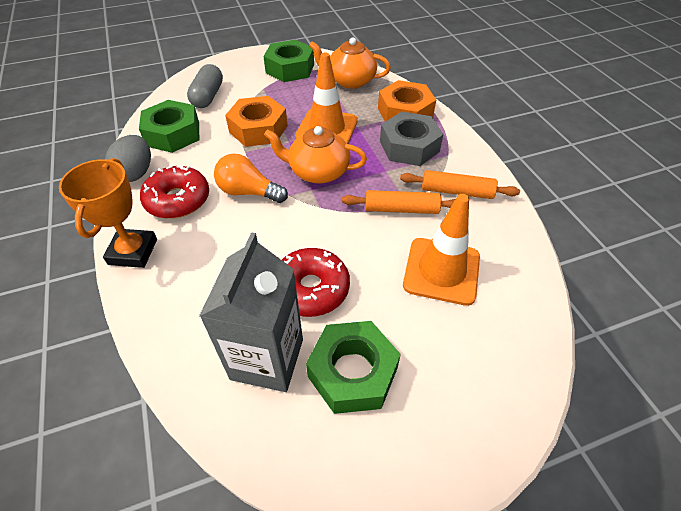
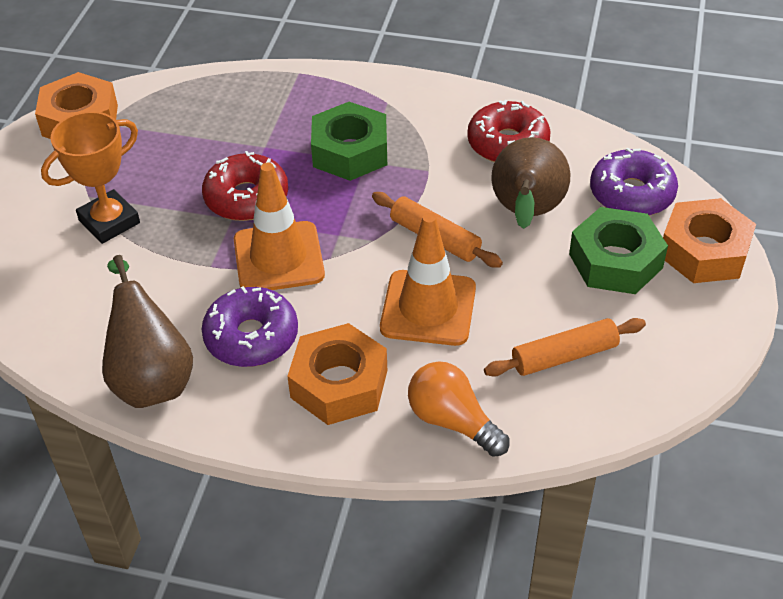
brown pear: 0 -> 2
green nut: 3 -> 2
grey capsule: 1 -> 0
grey carton: 1 -> 0
grey egg: 1 -> 0
grey nut: 1 -> 0
orange nut: 2 -> 3
orange teapot: 2 -> 0
purple donut: 0 -> 2

